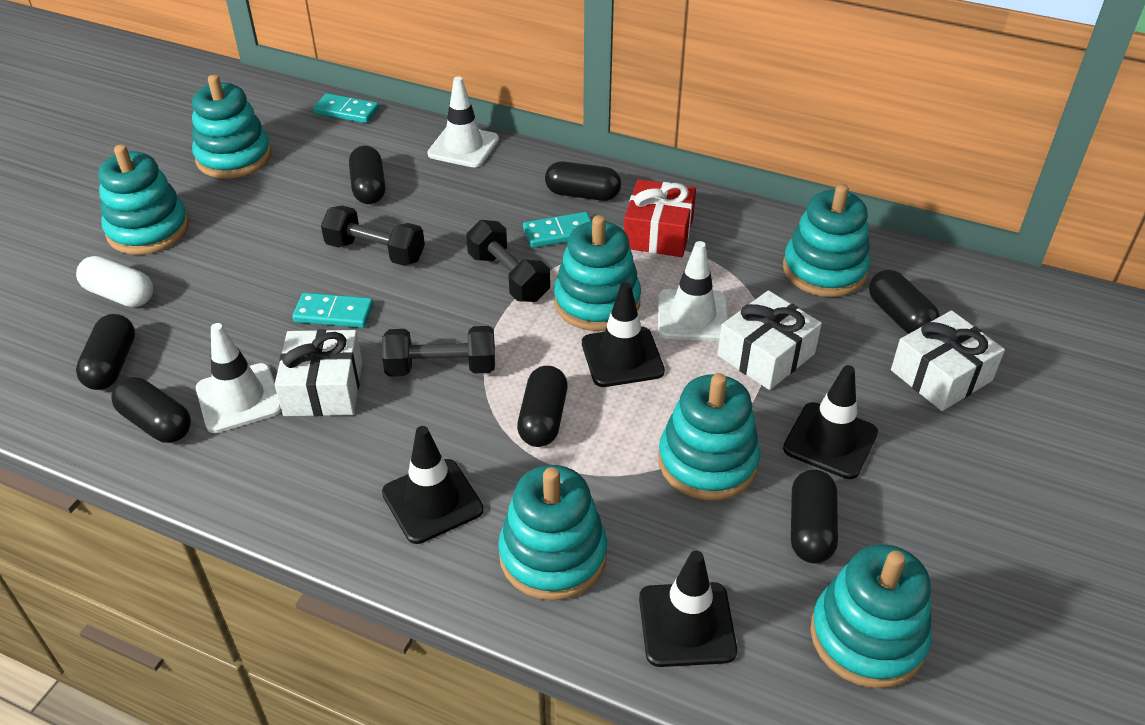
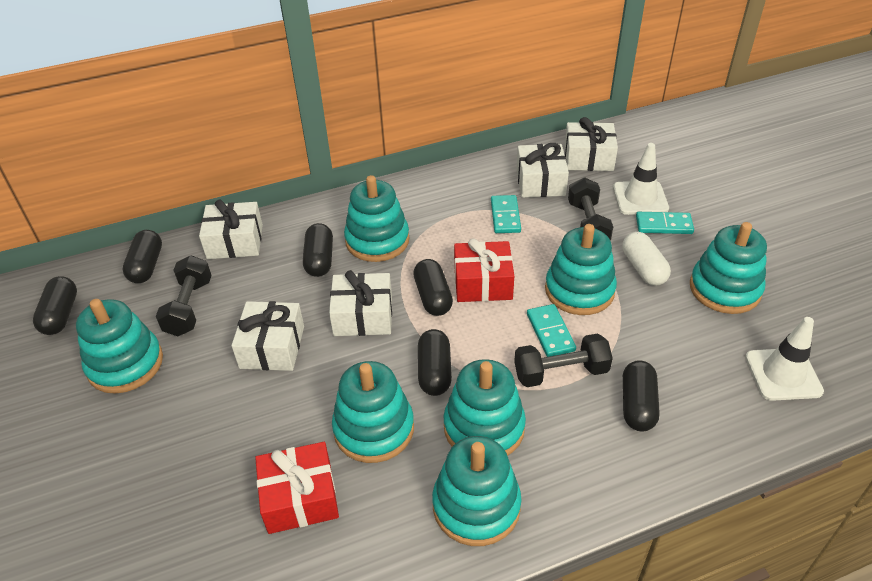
black capsule: 7 -> 6
black traffic cone: 4 -> 0
red gift: 1 -> 2
white gift: 3 -> 5
white traffic cone: 3 -> 2

